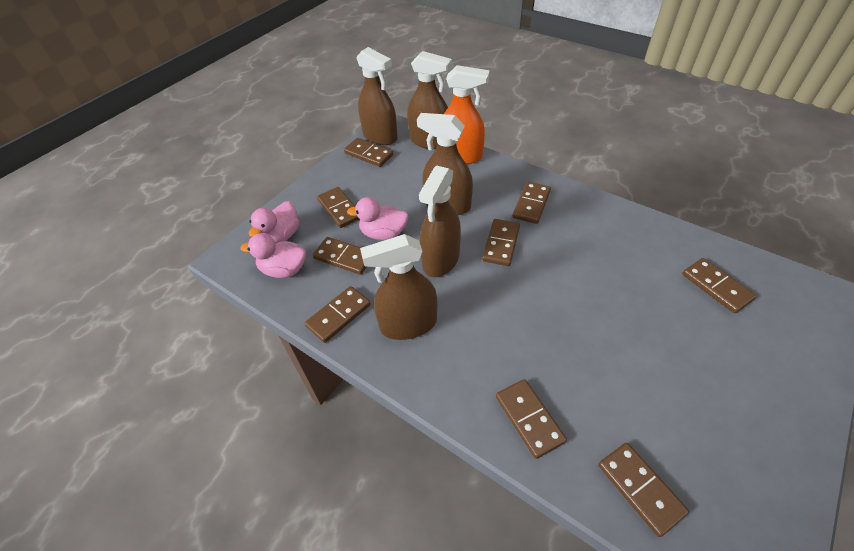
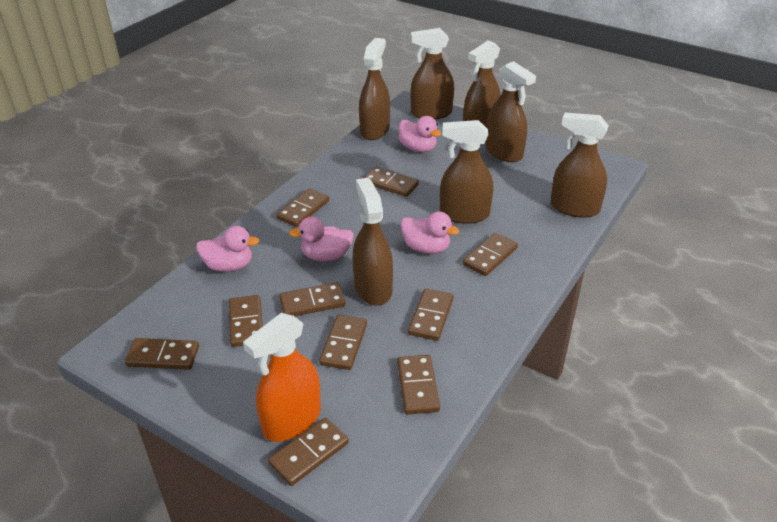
brown domino: 9 -> 10
brown spray bottle: 5 -> 7
pink duck: 3 -> 4

